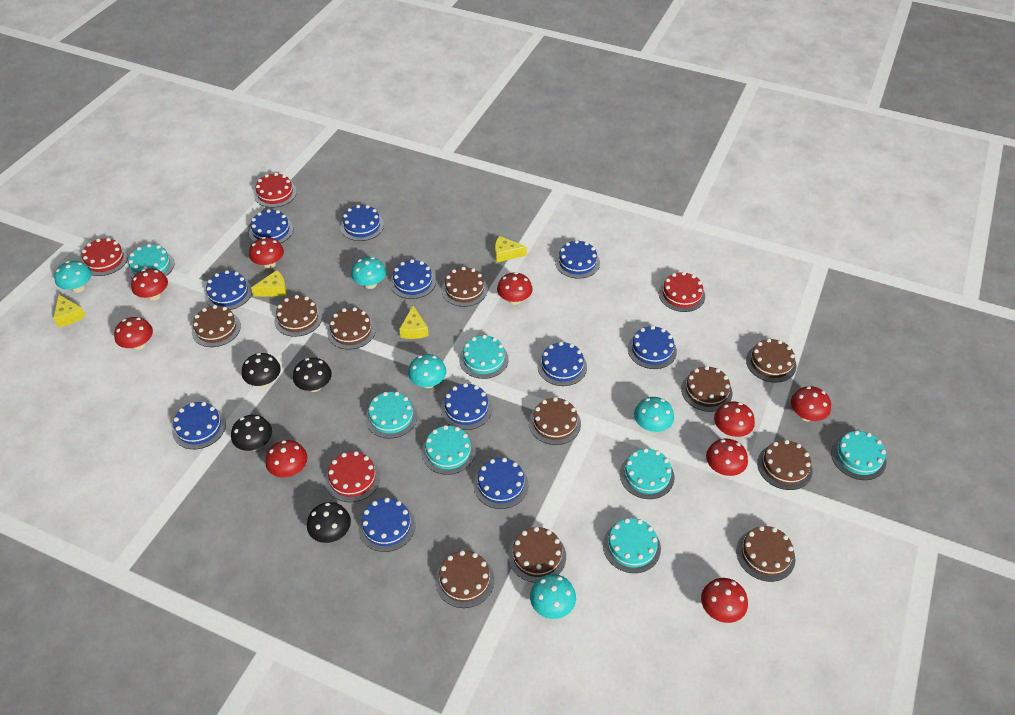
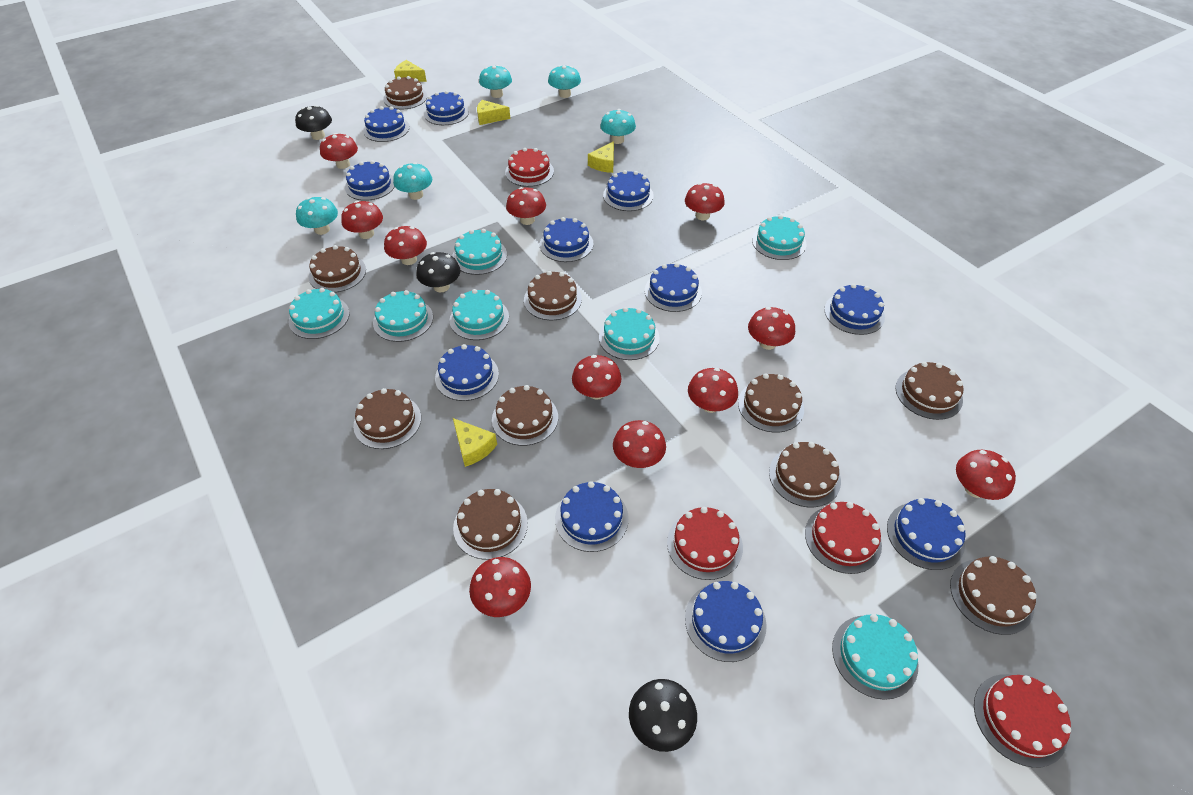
black mushroom: 4 -> 3
brown cake: 11 -> 10
red mushroom: 9 -> 11

